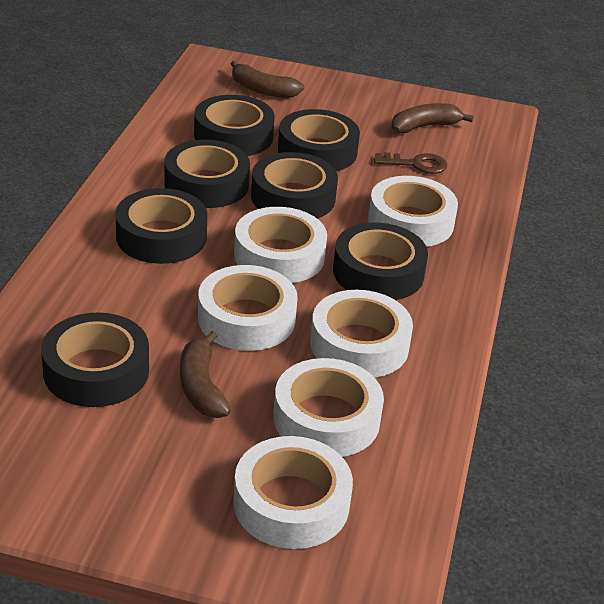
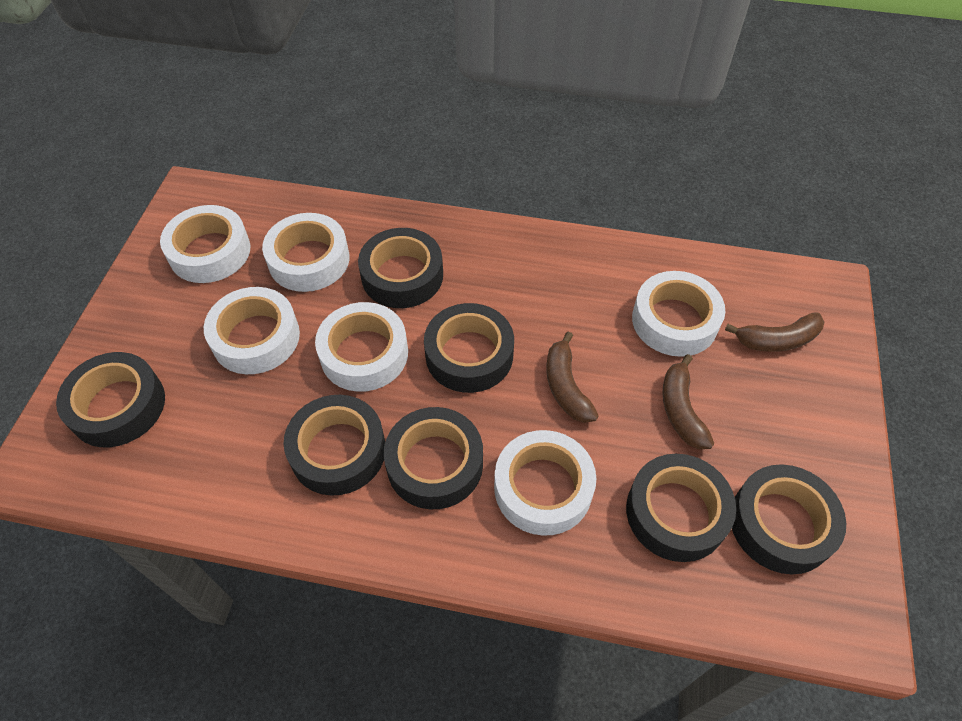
brown key: 1 -> 0

